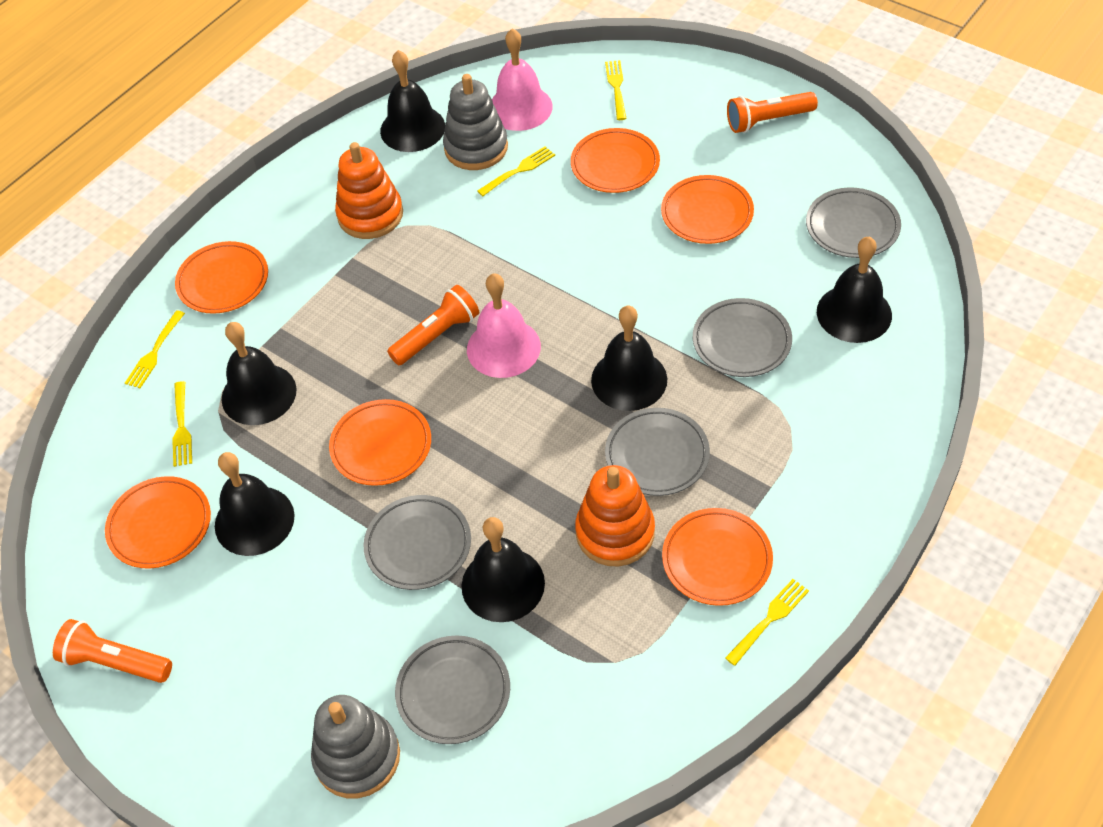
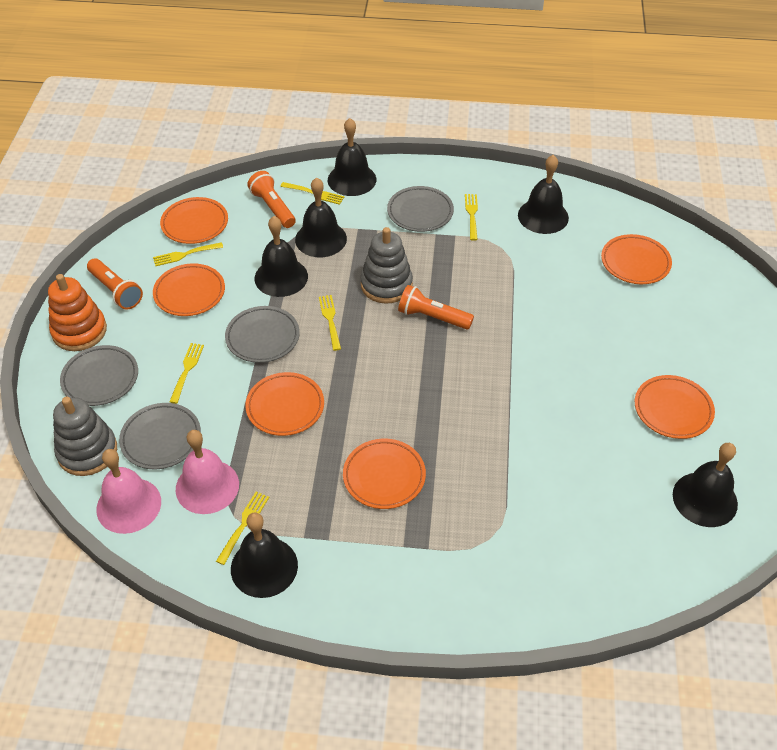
grey plate: 5 -> 4
orange stacking toy: 2 -> 1
yellow fork: 5 -> 6

